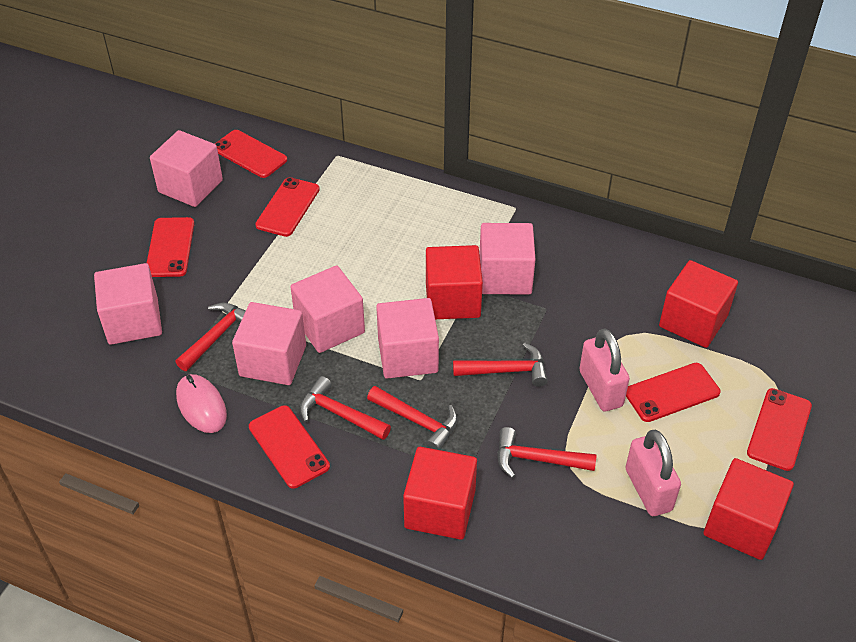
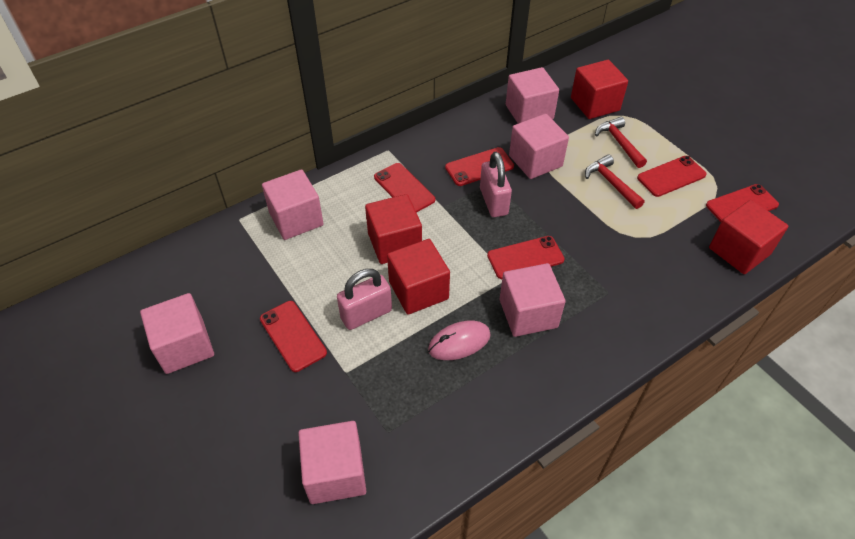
red hammer: 5 -> 2

